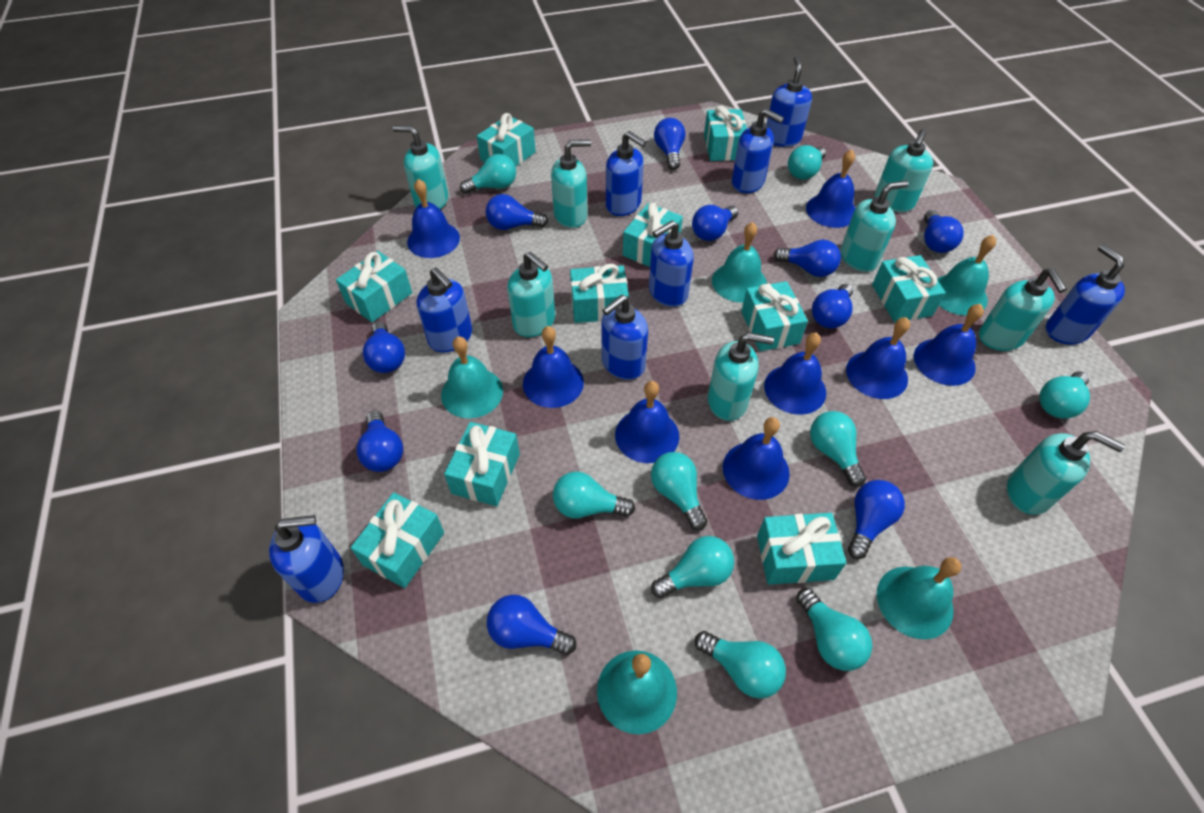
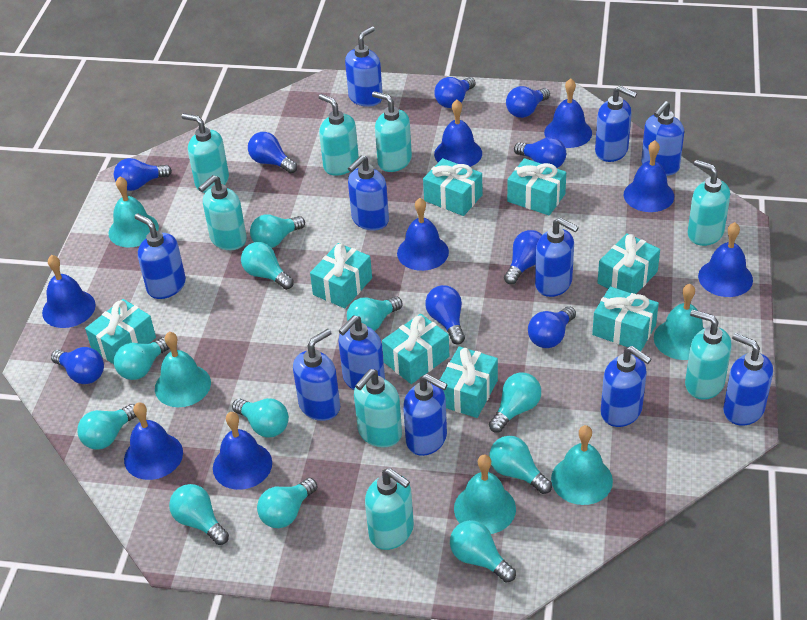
blue light bulb: 10 -> 9
blue soap dispenser: 8 -> 11
turquoise gift: 10 -> 8
turquoise light bulb: 9 -> 11

